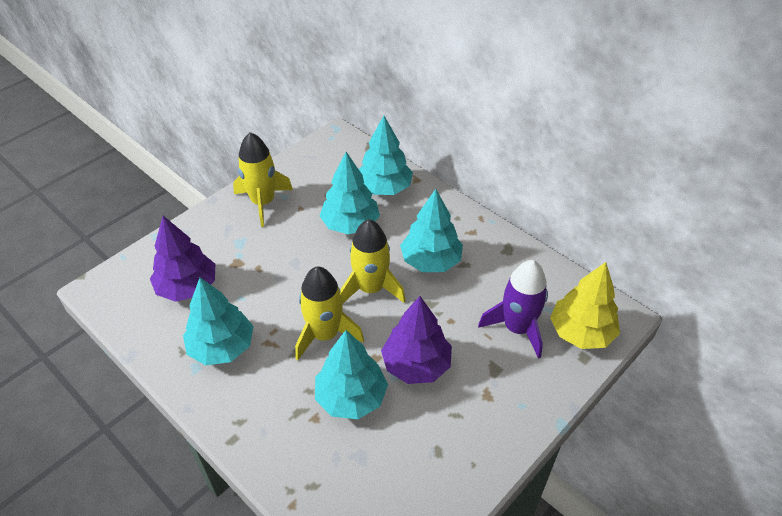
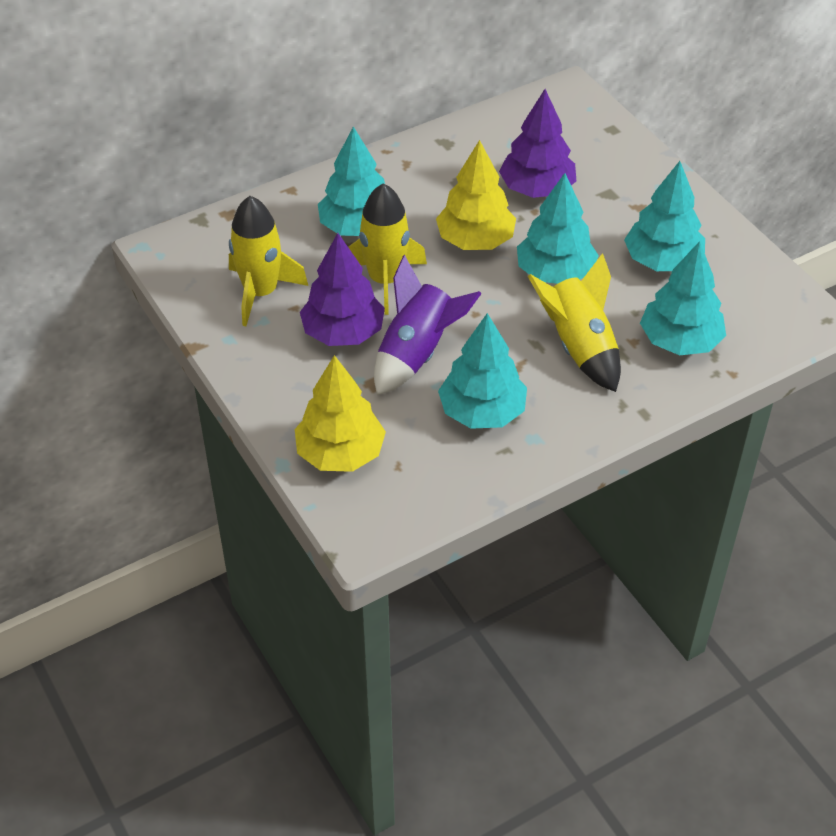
yellow tree: 1 -> 2

